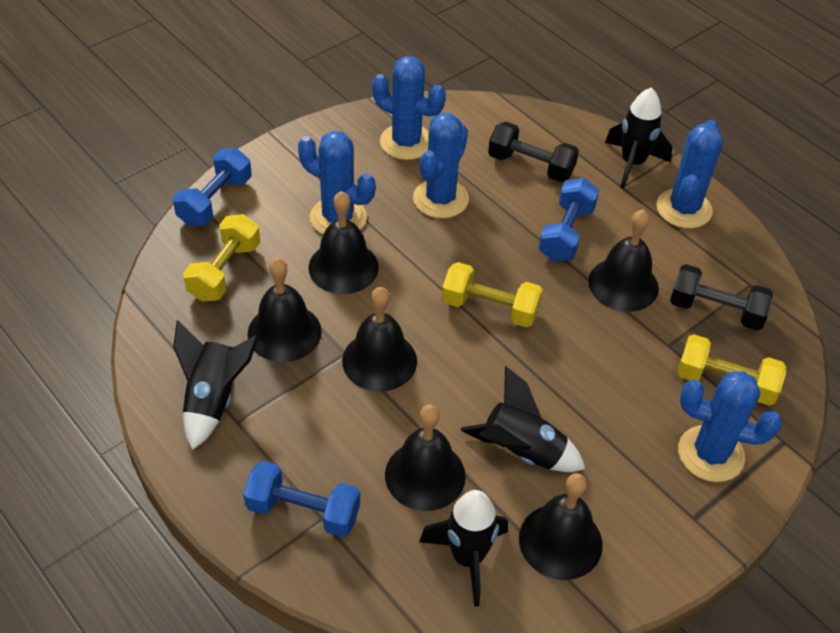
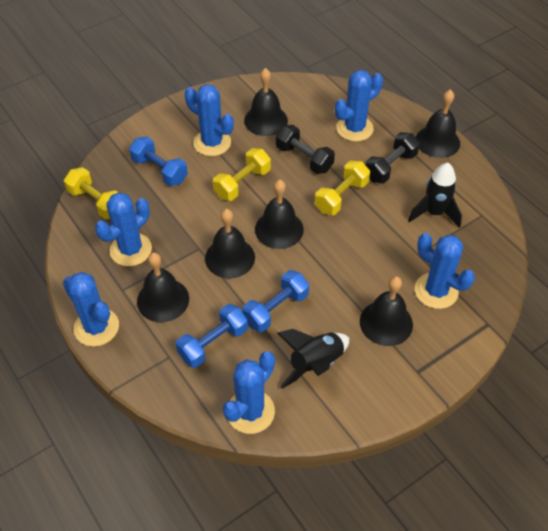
black rocket: 4 -> 2
blue cactus: 5 -> 6

